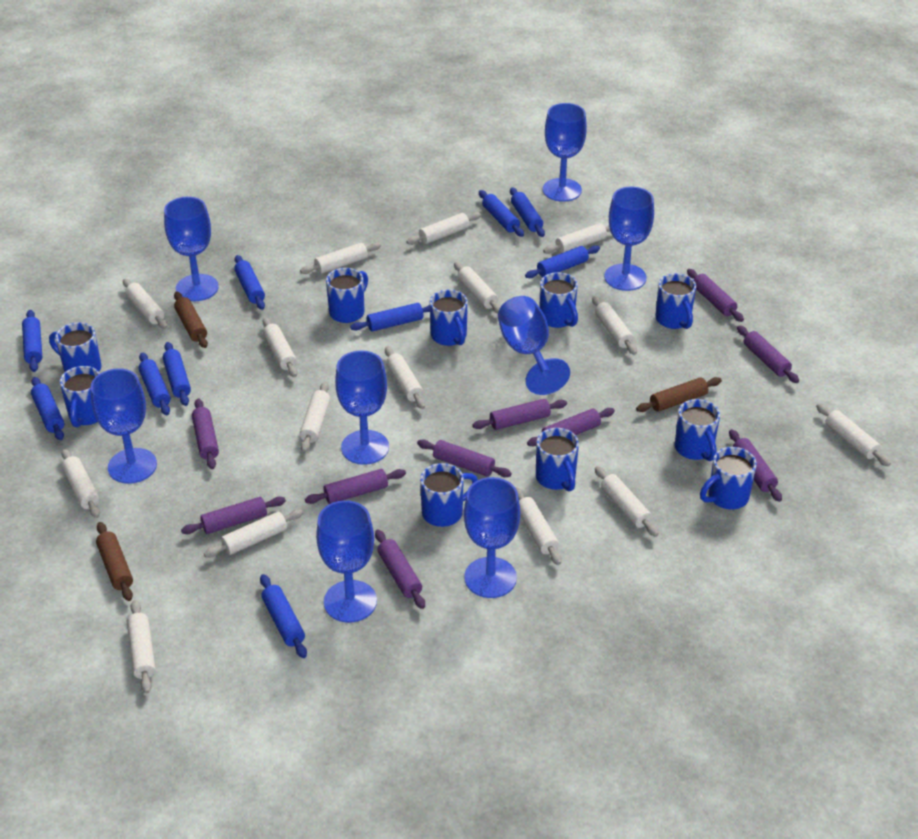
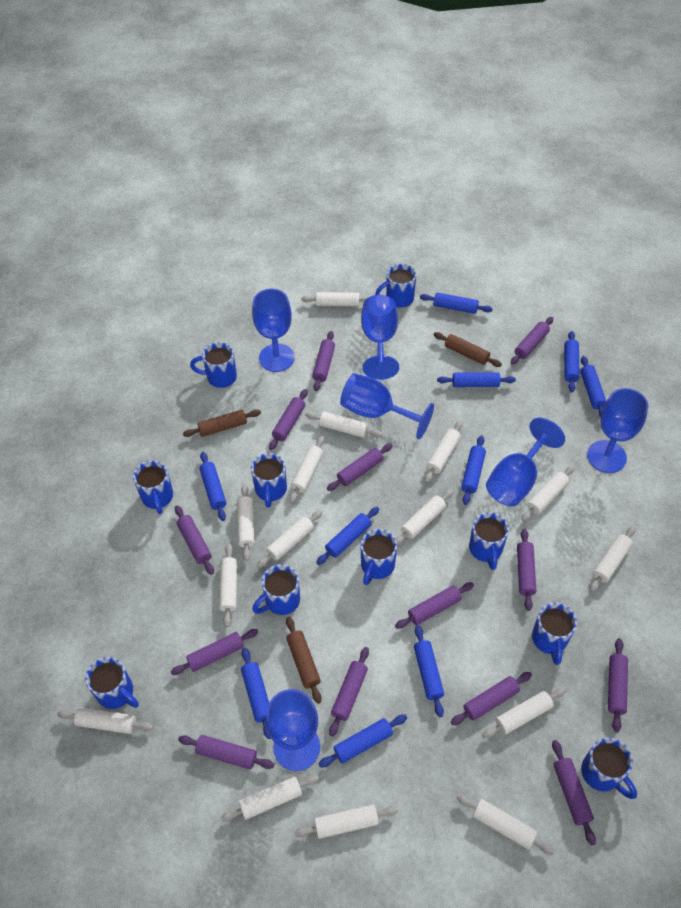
blue goblet: 8 -> 6
purple rolling pin: 10 -> 13

